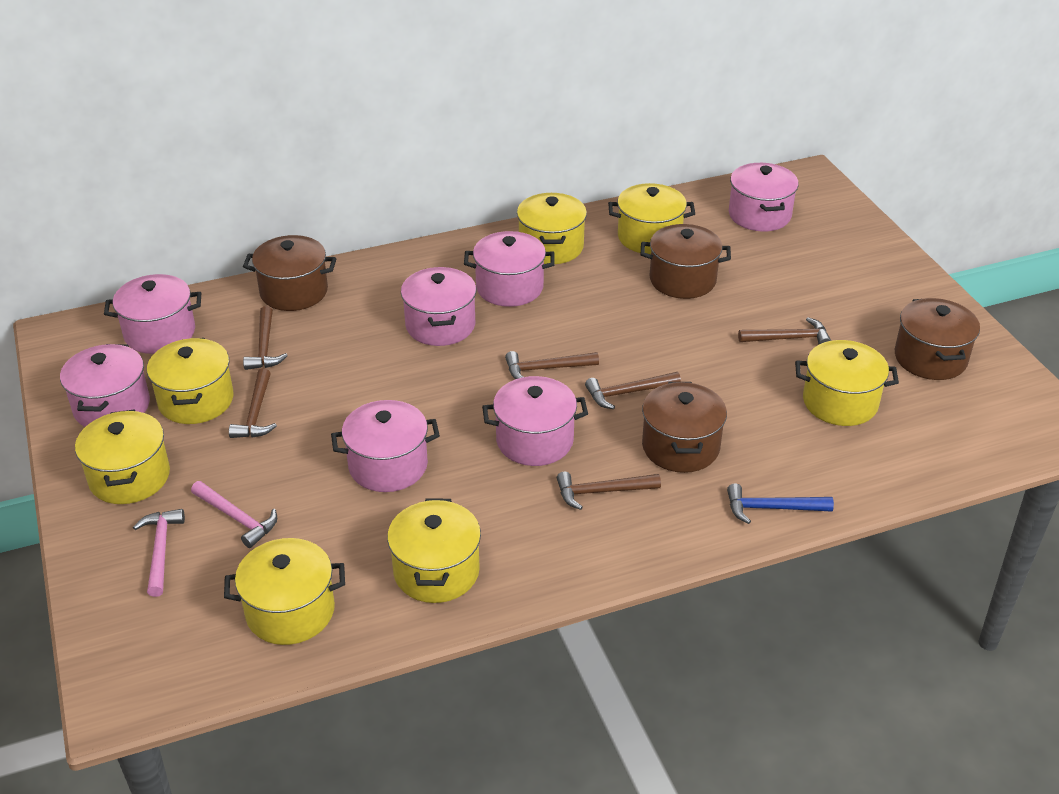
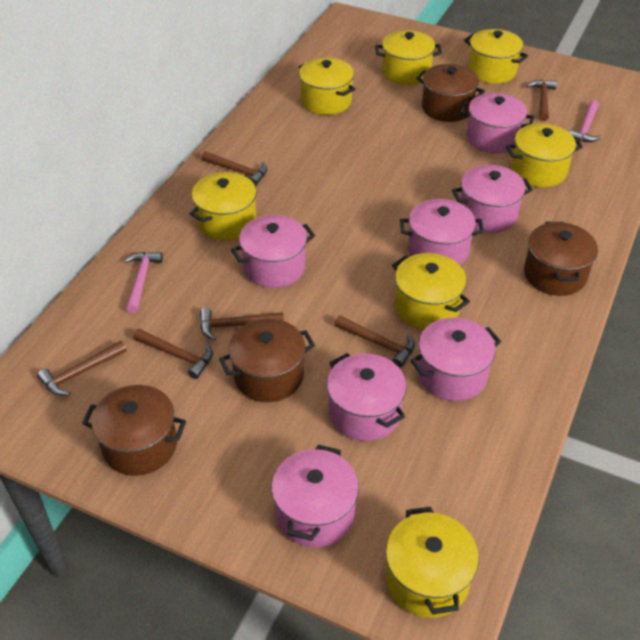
blue hammer: 1 -> 0

